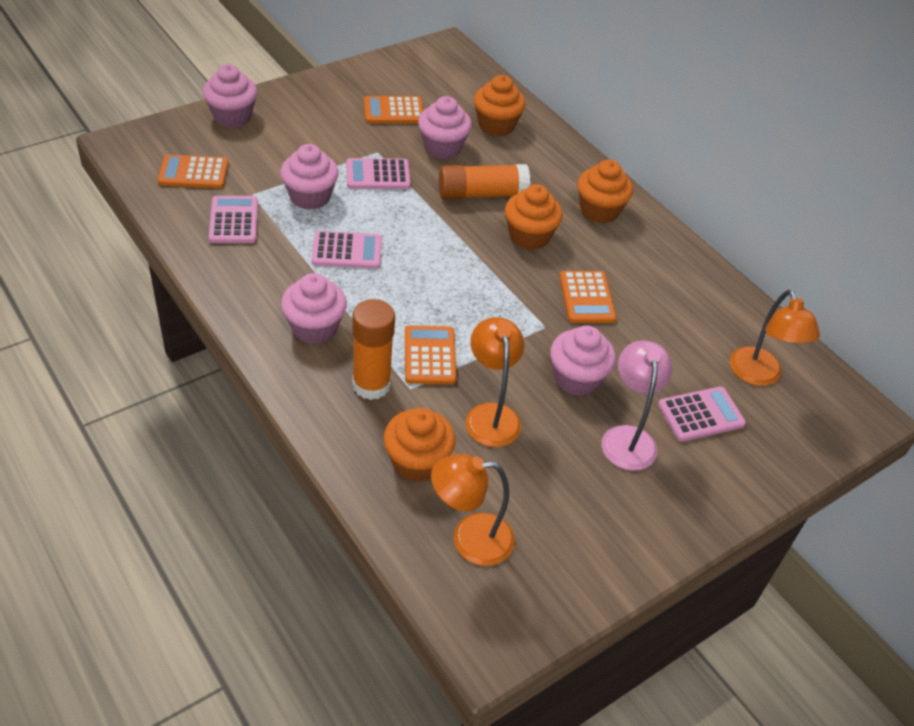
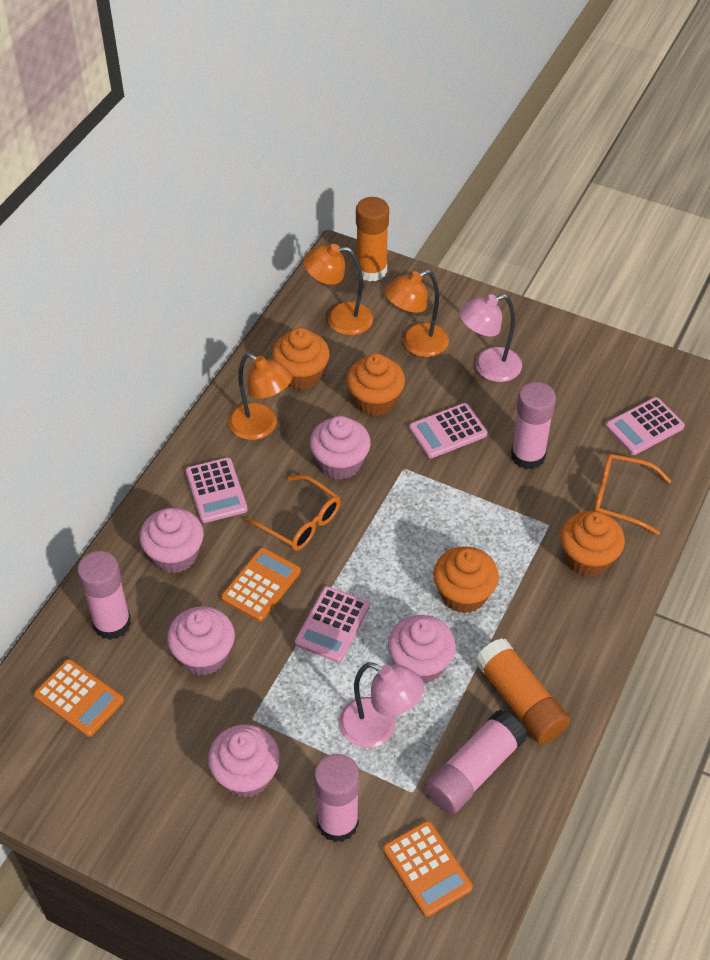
orange calculator: 4 -> 3
orange glasses: 0 -> 2
pink glue stick: 0 -> 4
pink lamp: 1 -> 2

